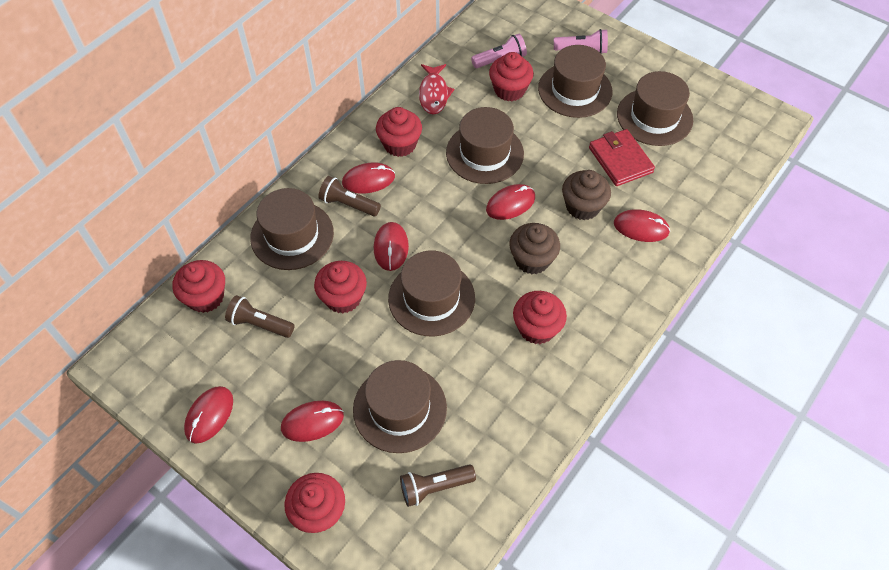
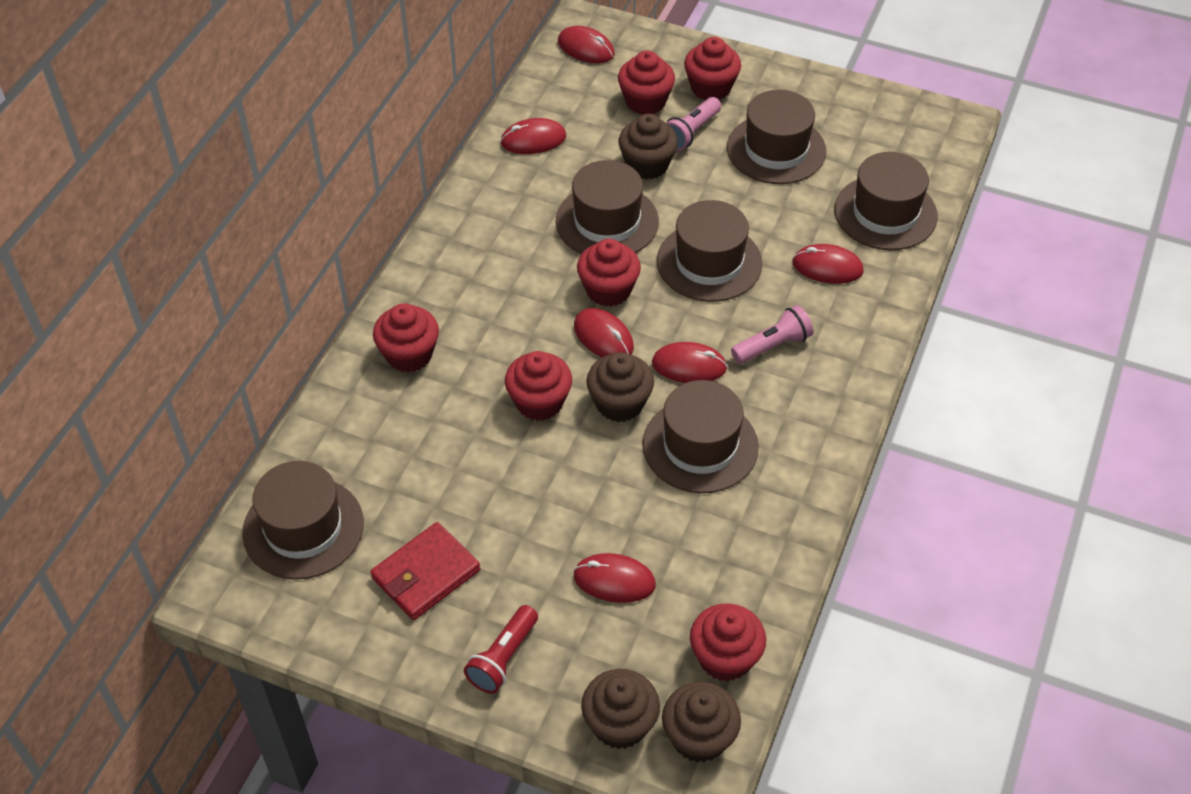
brown cupcake: 2 -> 4
brown flashlight: 3 -> 0
red fish: 1 -> 0
red flashlight: 0 -> 1

